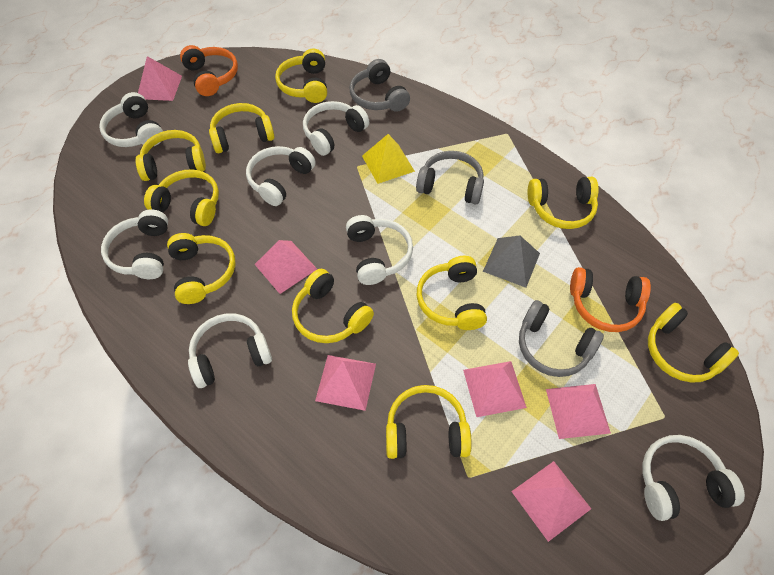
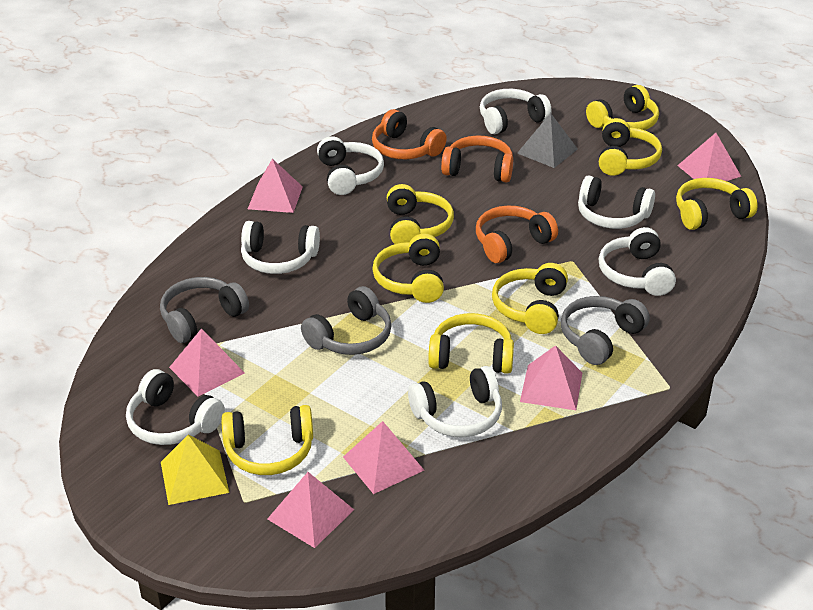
orange headphones: 2 -> 3
yellow headphones: 10 -> 8

